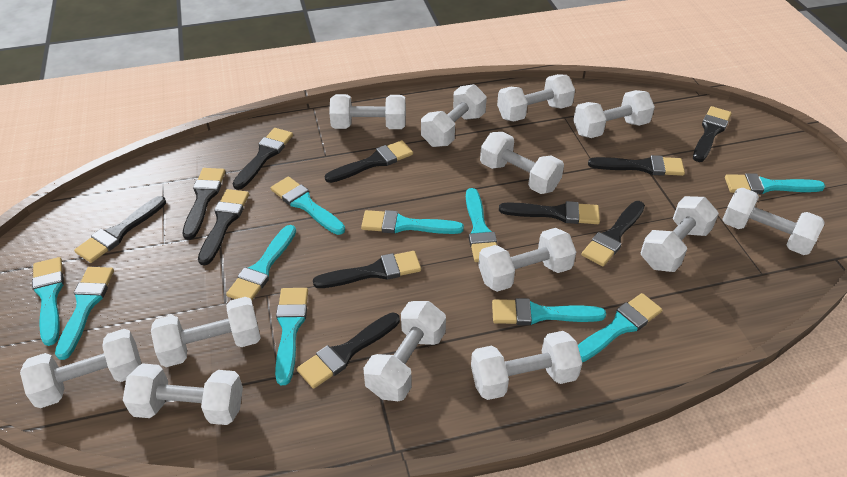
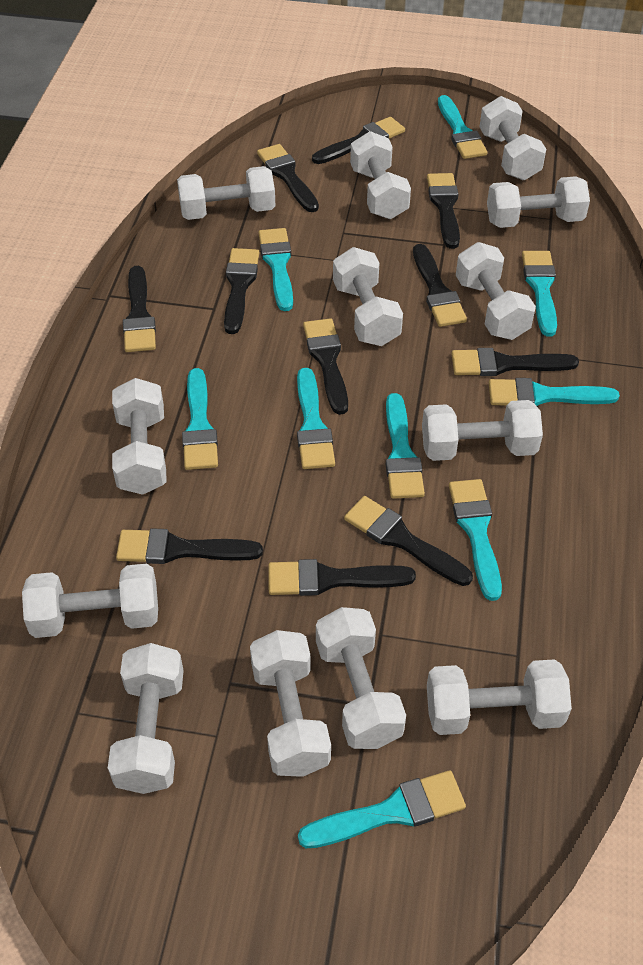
turquoise brush: 10 -> 9

